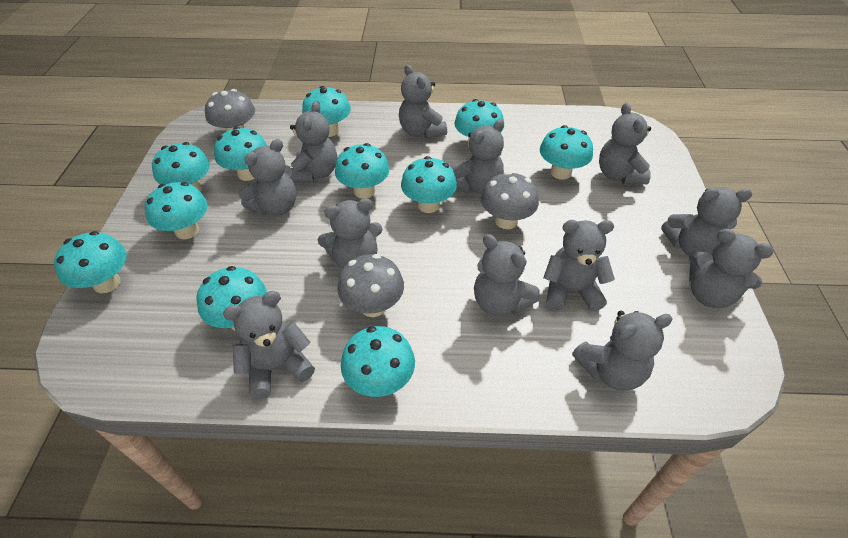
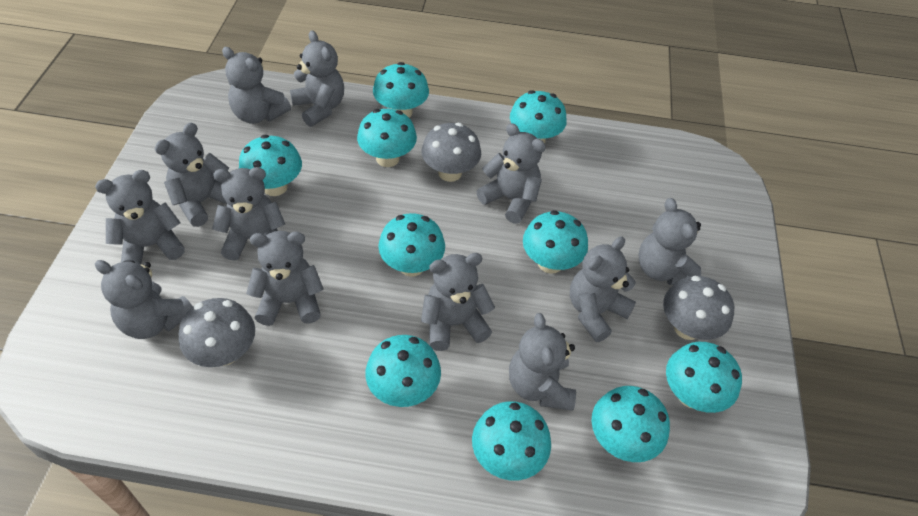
turquoise mushroom: 11 -> 10

